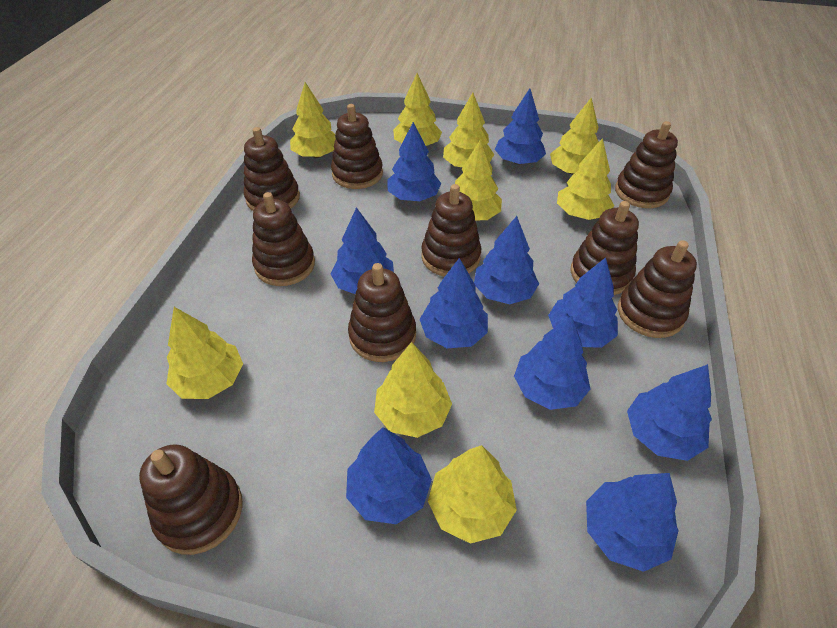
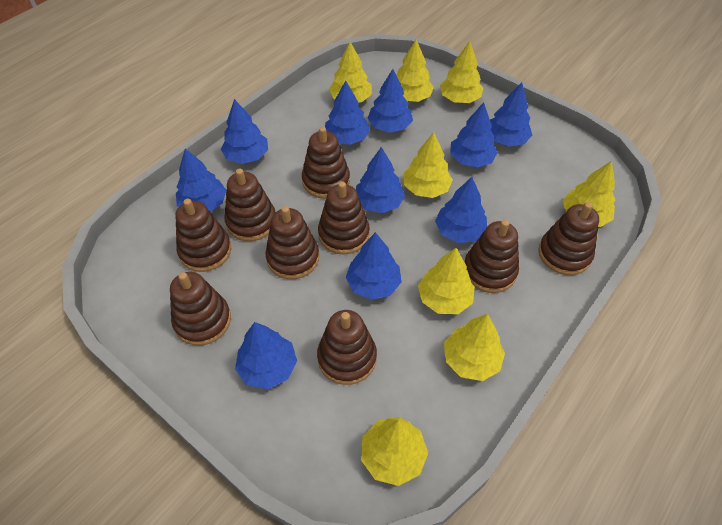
yellow tree: 9 -> 8

